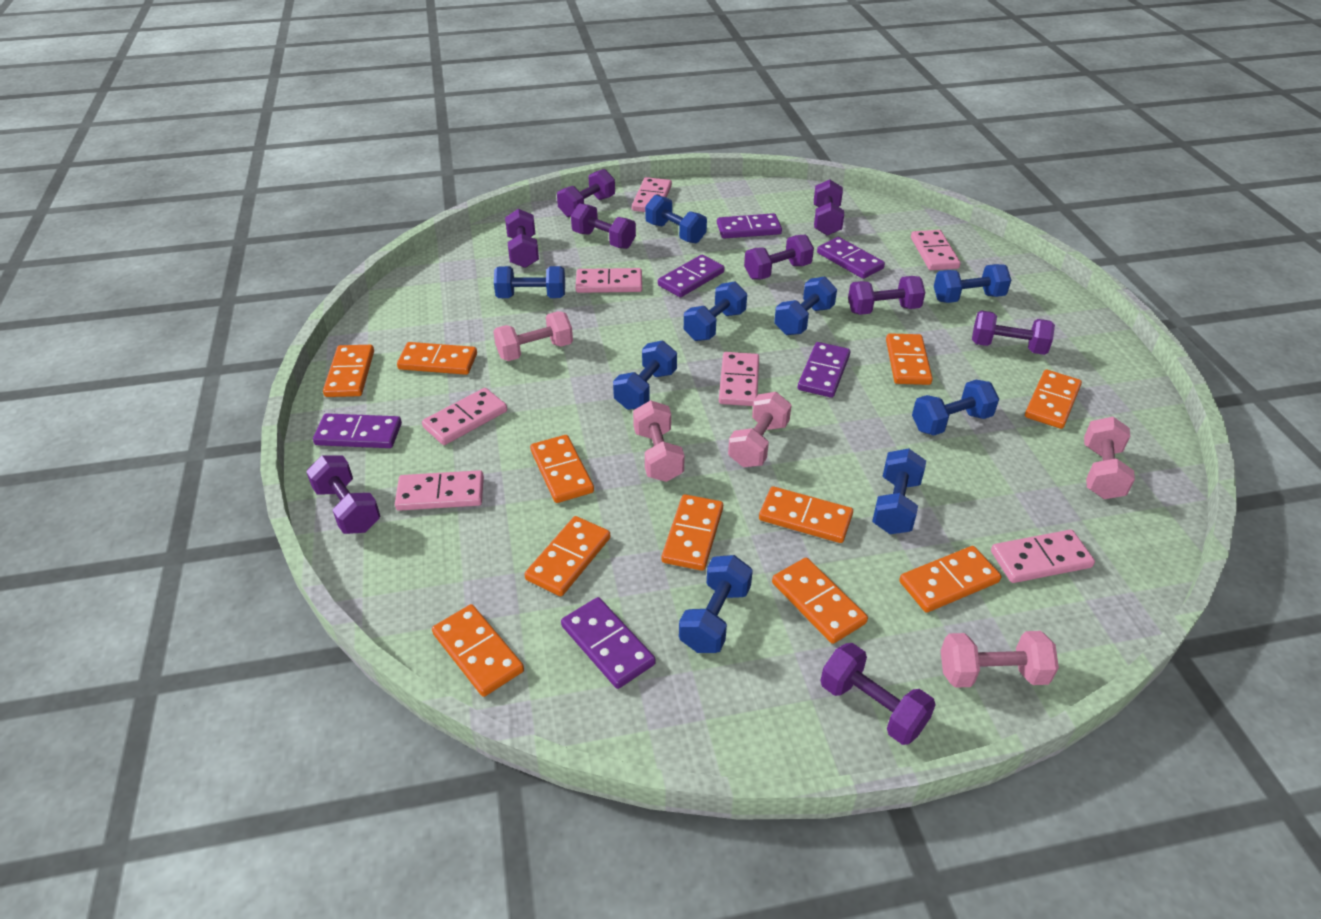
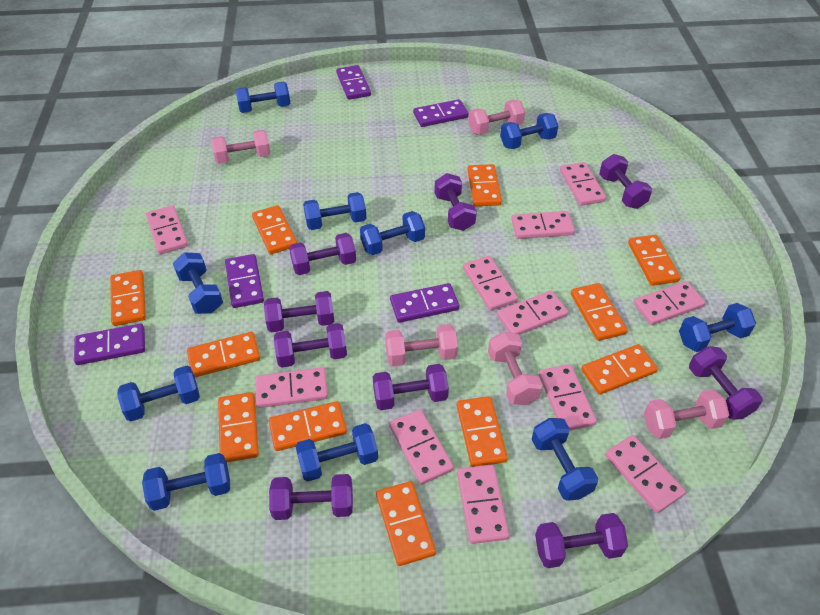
blue dumbbell: 9 -> 10
pink domino: 7 -> 11
purple domino: 6 -> 5

